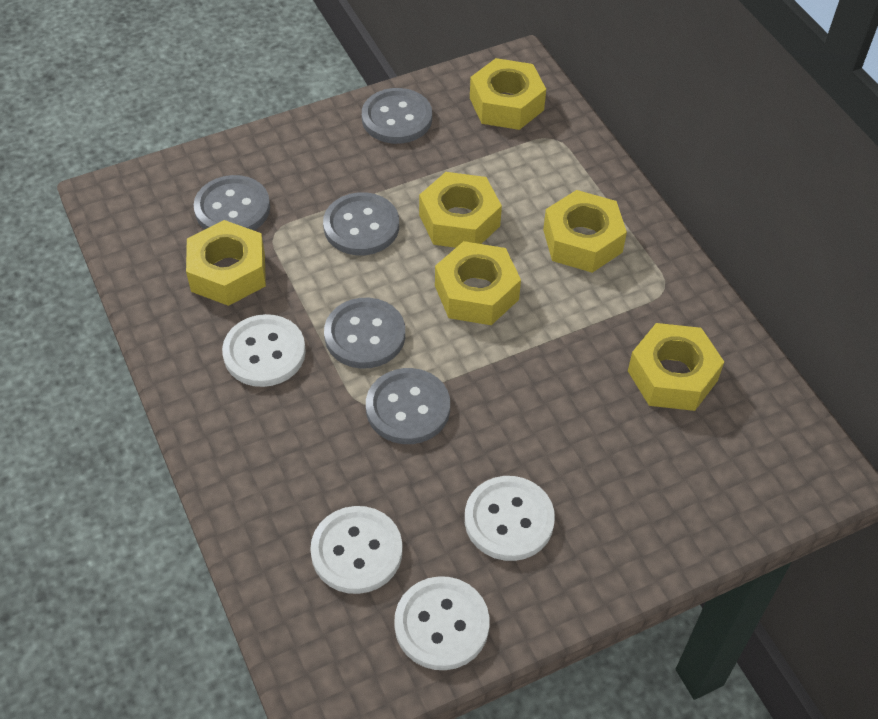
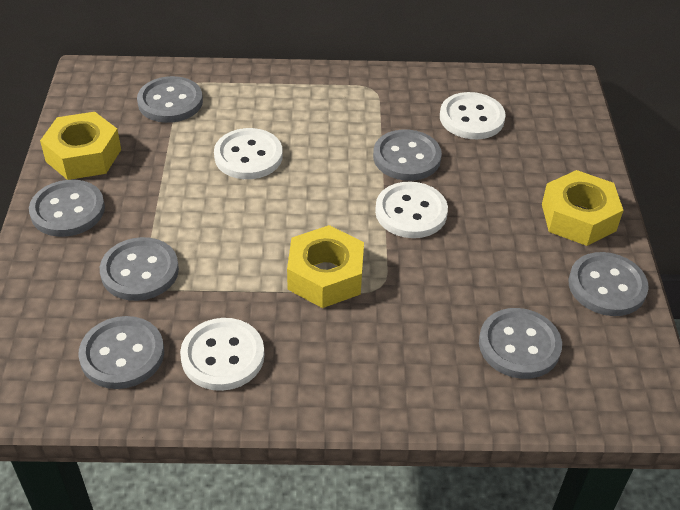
grey button: 5 -> 7
yellow nut: 6 -> 3

